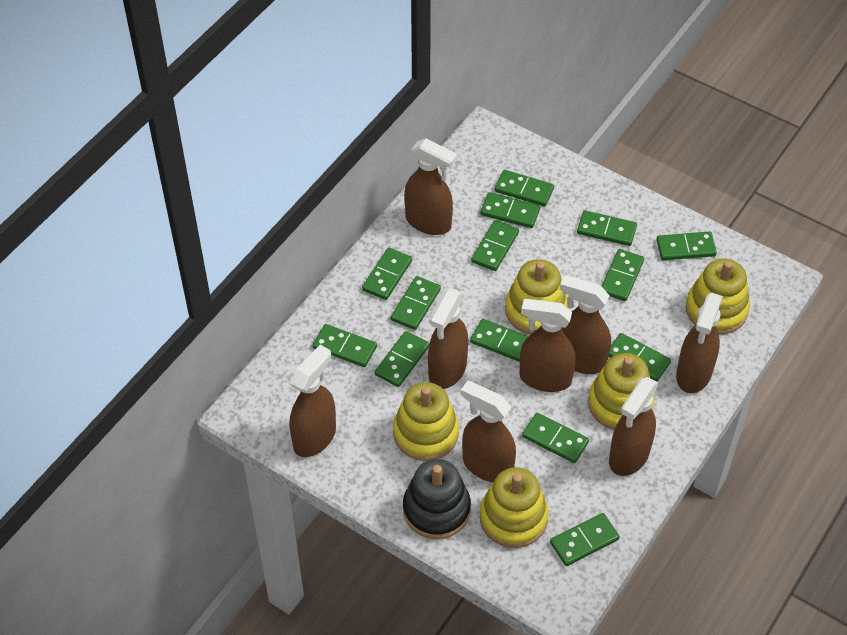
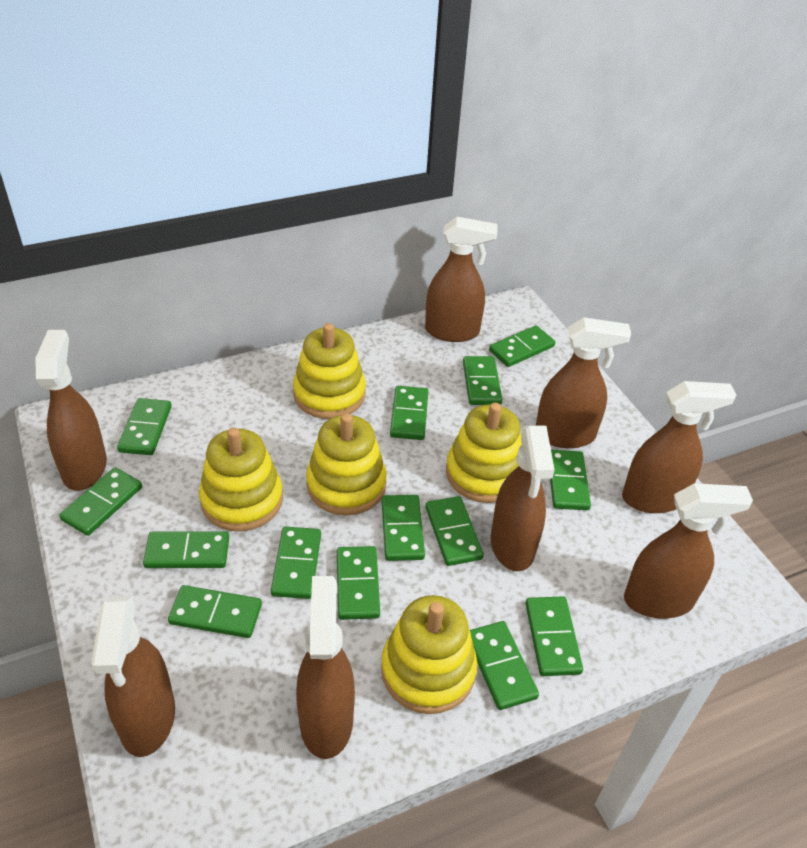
black stacking toy: 1 -> 0

